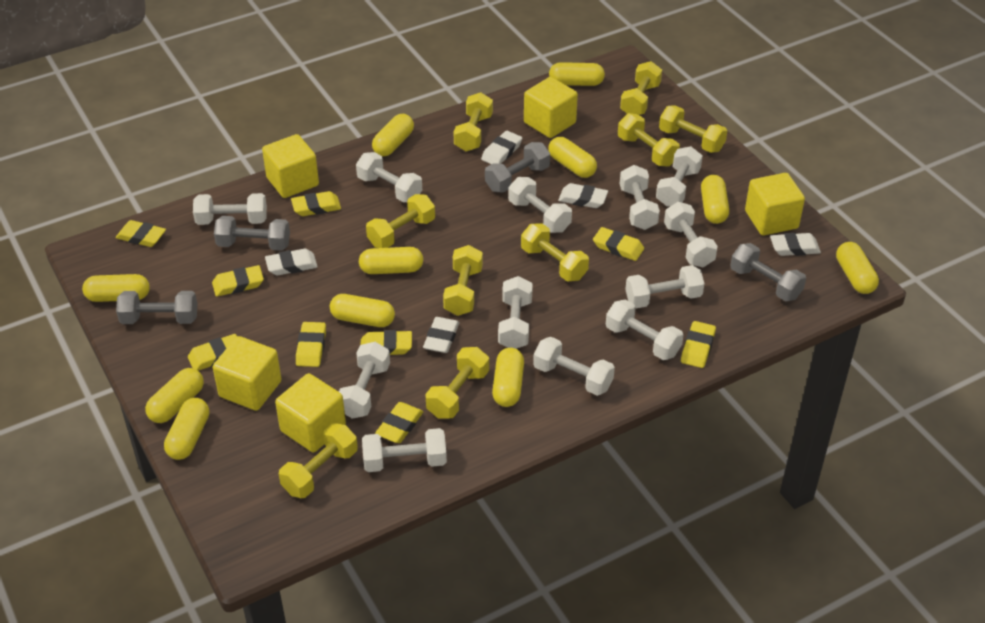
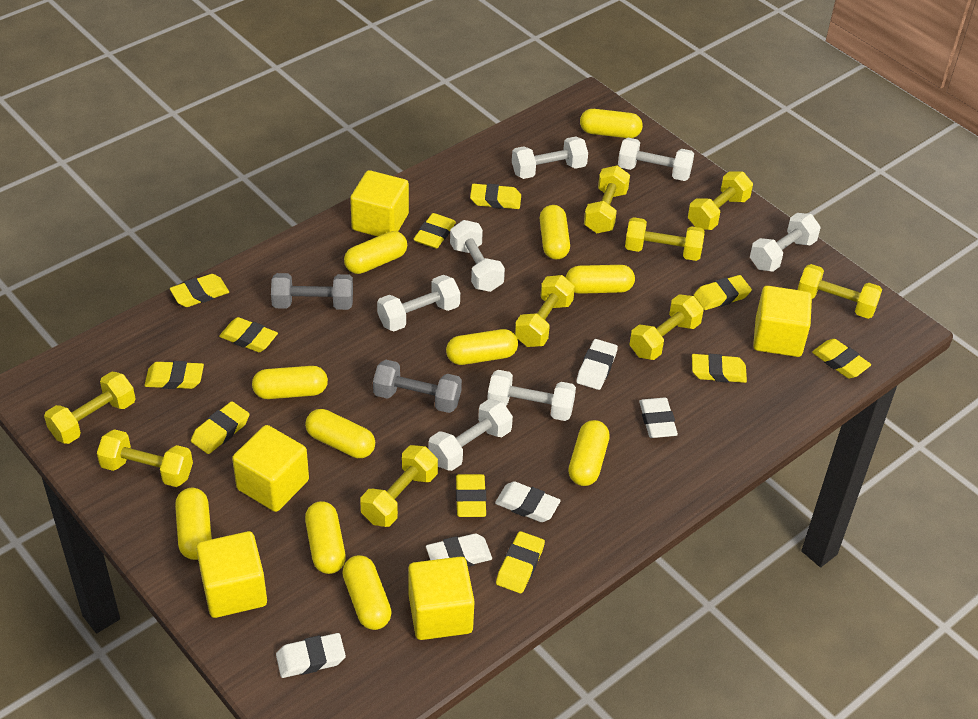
grey dumbbell: 4 -> 2
white dumbbell: 12 -> 7
yellow eraser: 9 -> 11

